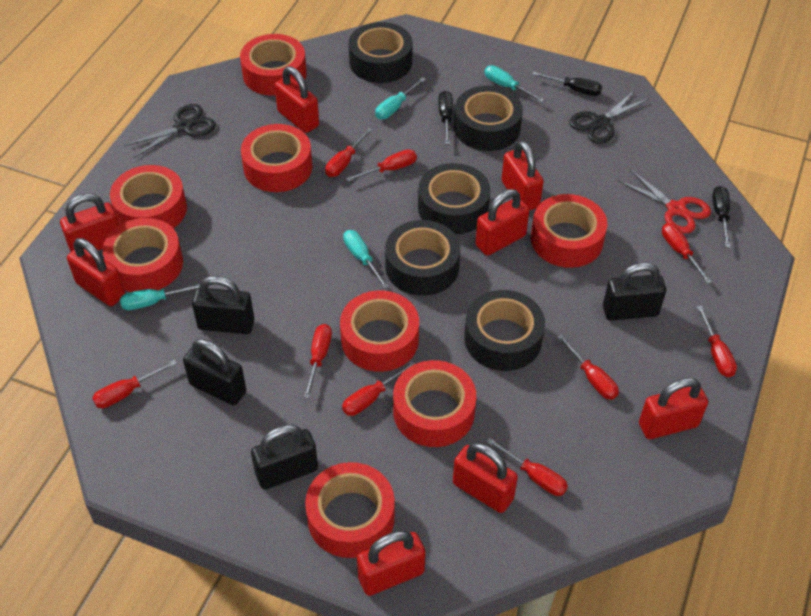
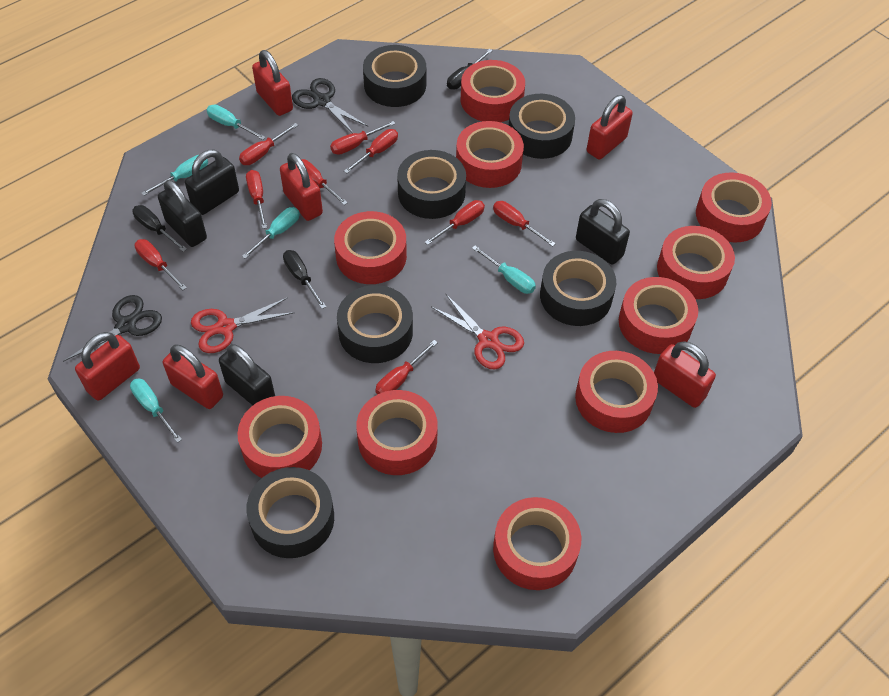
black tape: 5 -> 6
red padlock: 8 -> 6
red scissors: 1 -> 2
red tape: 8 -> 10
turquoise screwdriver: 4 -> 5

